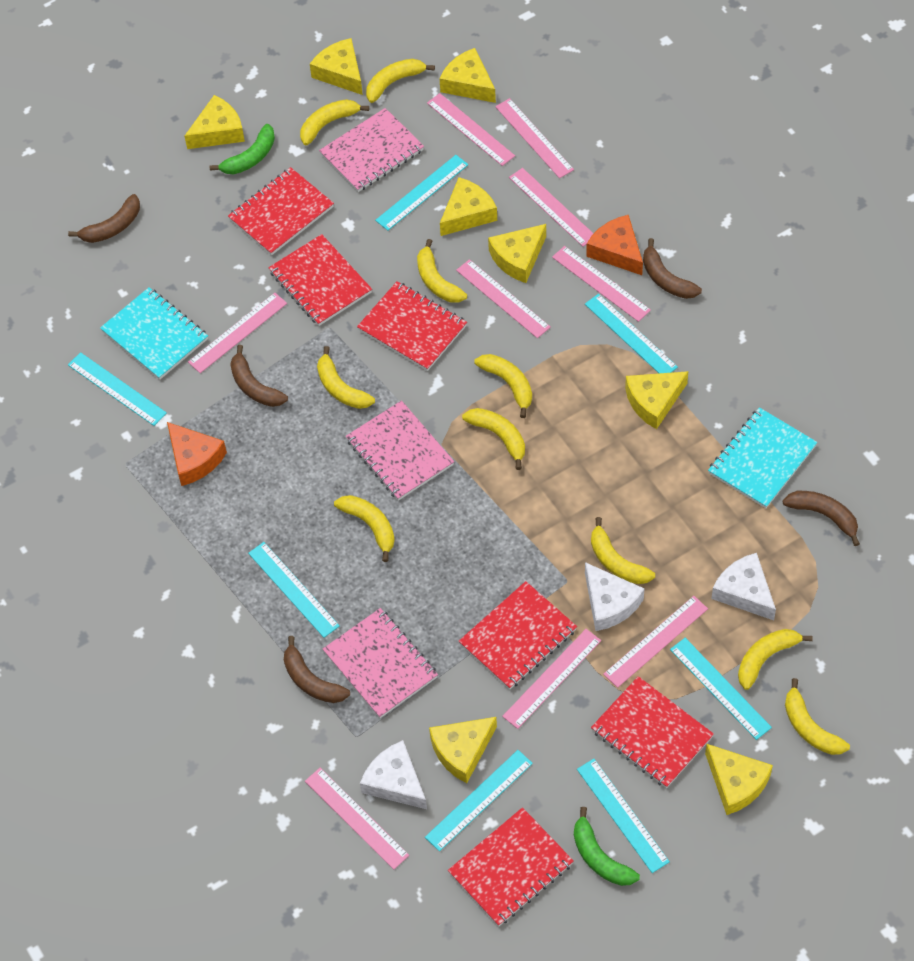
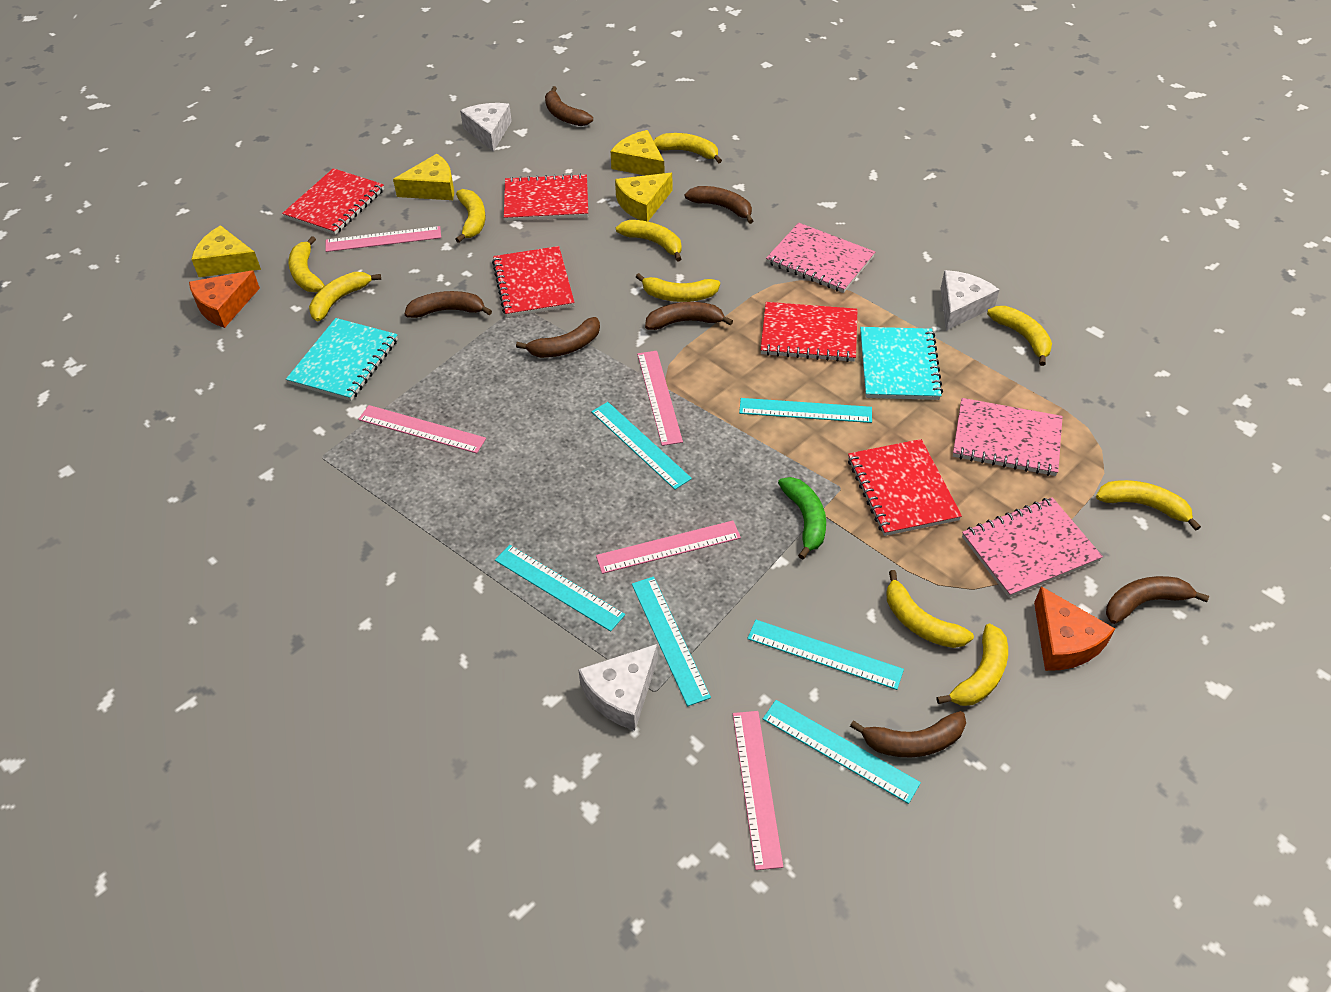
brown banana: 5 -> 7
green banana: 2 -> 1
pink ruler: 9 -> 5
red notebook: 6 -> 5
turquoise ruler: 7 -> 6
yellow cheese: 8 -> 4

